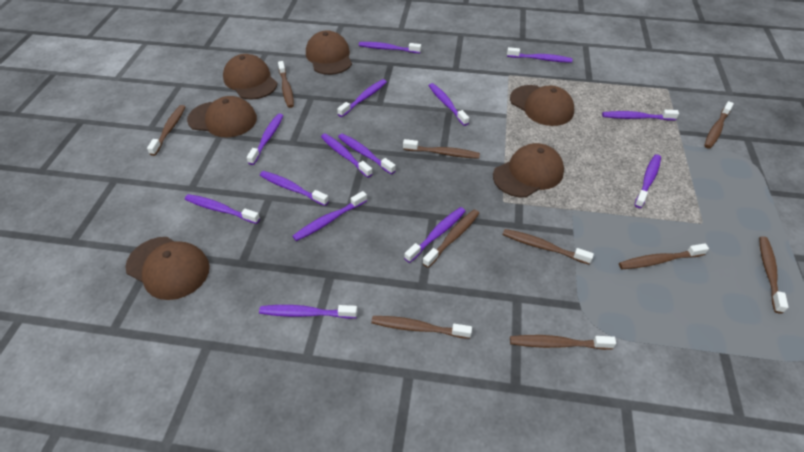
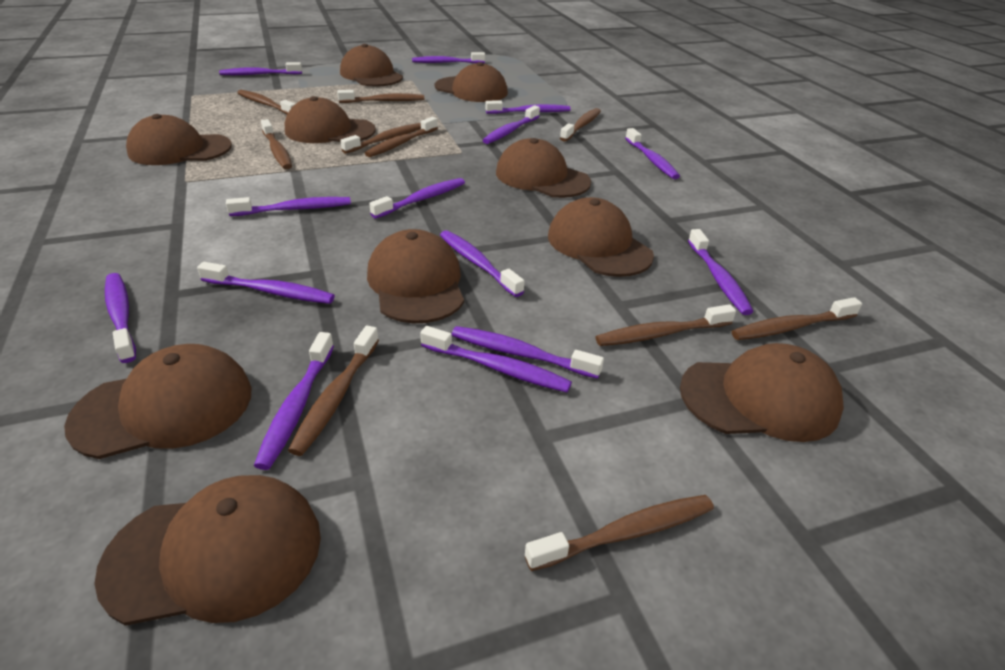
brown cap: 6 -> 10

